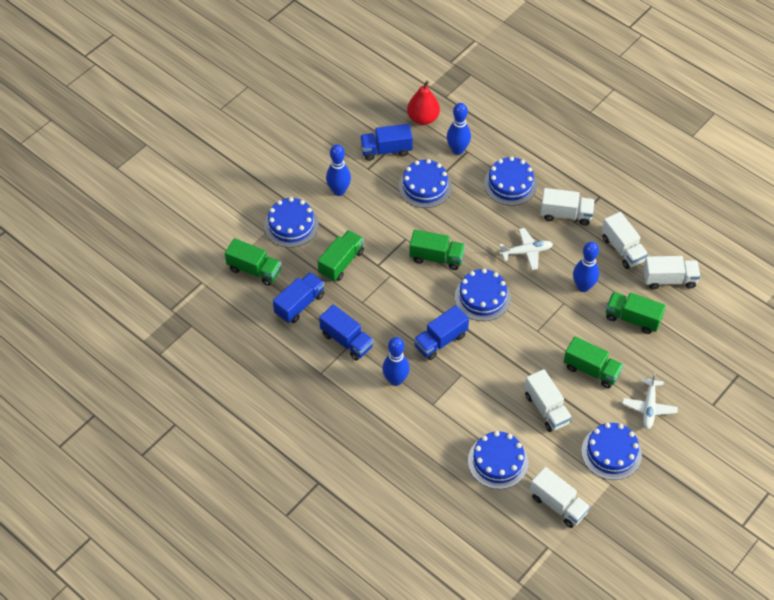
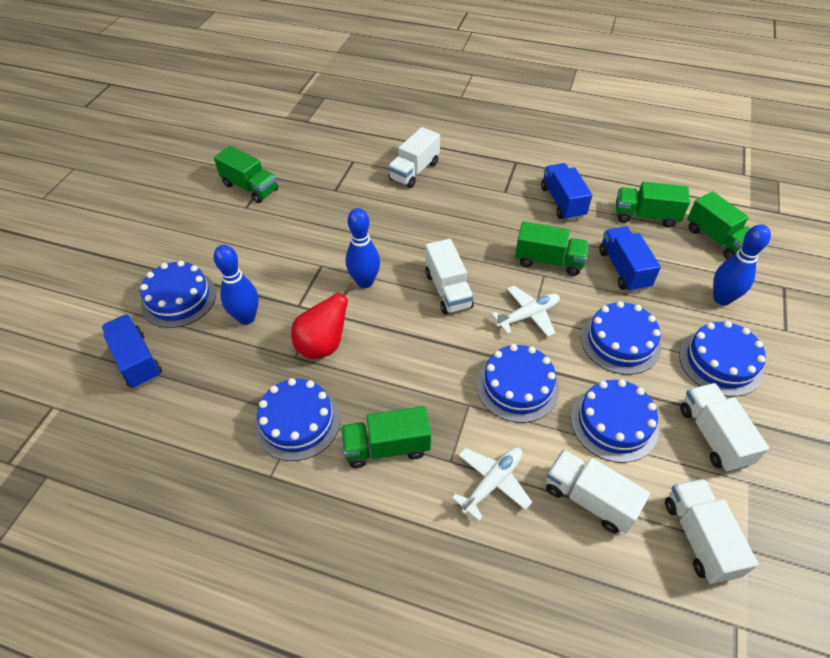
blue bowling pin: 4 -> 3
blue truck: 4 -> 3

